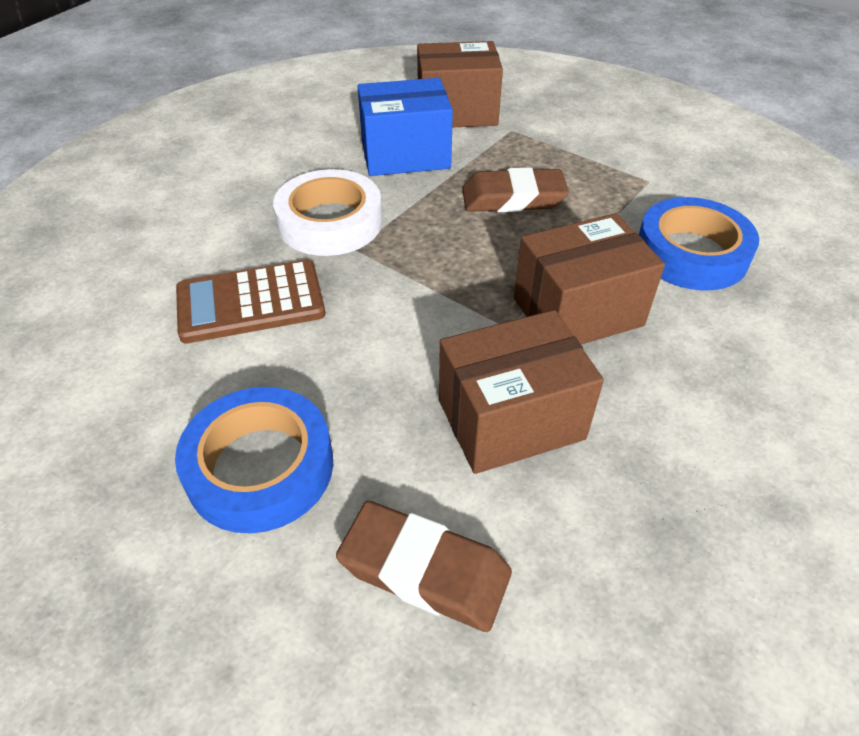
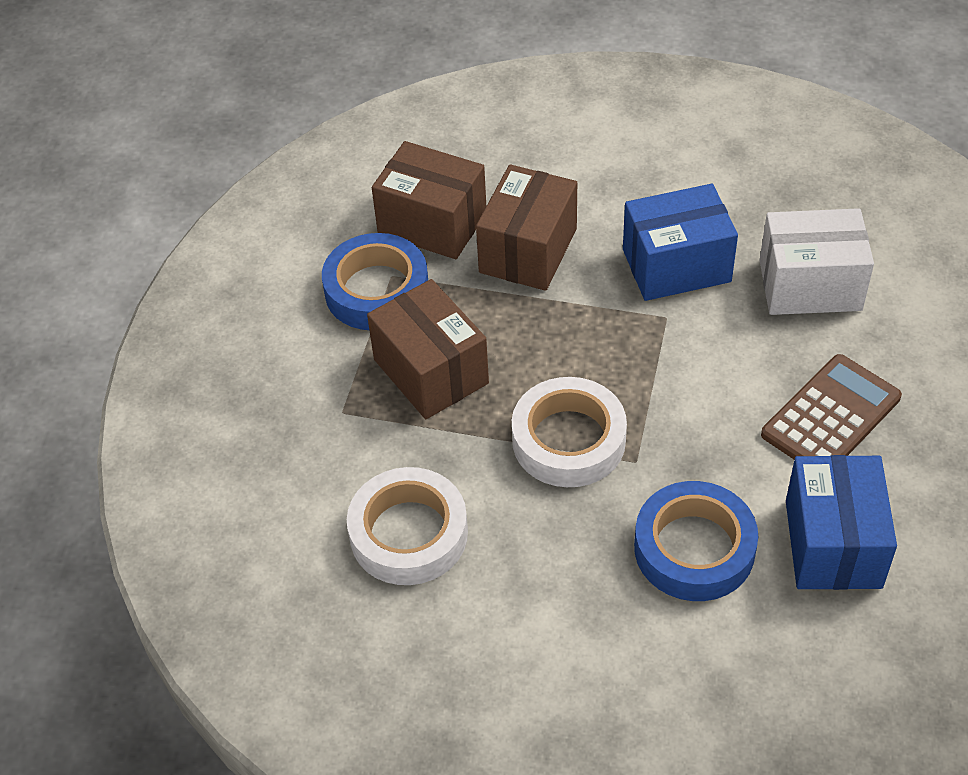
blue box: 1 -> 2
brown eraser: 2 -> 0
white box: 0 -> 1
white tape: 1 -> 2

